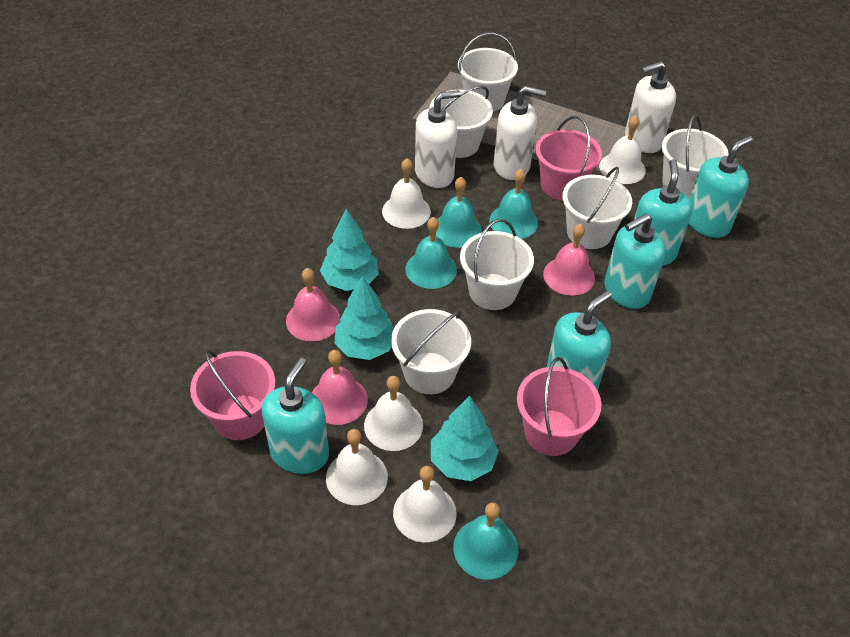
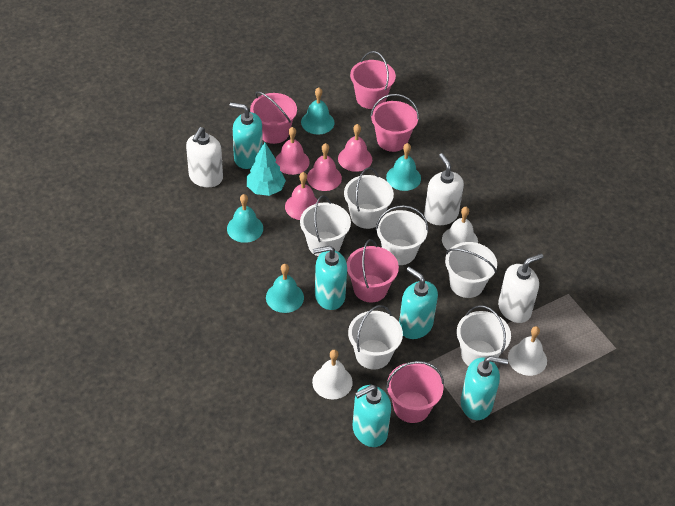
pink bell: 3 -> 4
pink bucket: 3 -> 5
turquoise tree: 3 -> 1
white bell: 5 -> 3

